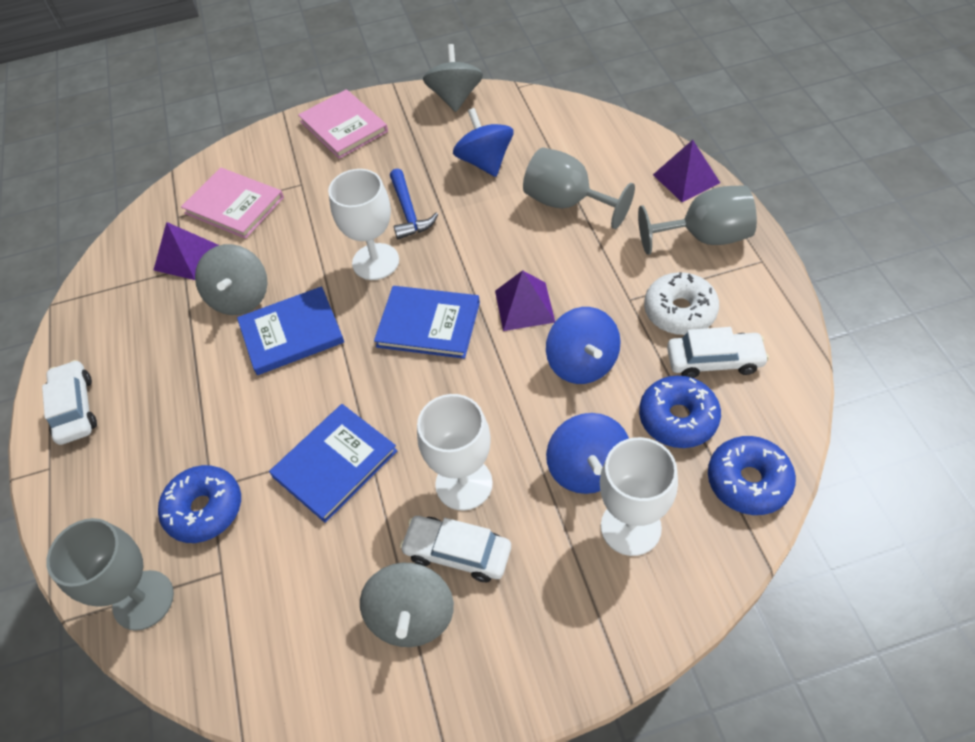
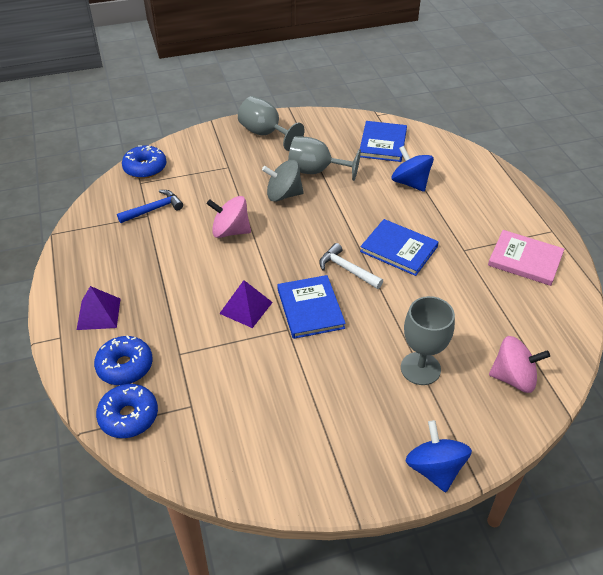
blue spinning top: 3 -> 2
grey spinning top: 3 -> 1
pink book: 2 -> 1
pink spinning top: 0 -> 2
purple pyramid: 3 -> 2
white car: 3 -> 0
white donut: 1 -> 0
white goblet: 3 -> 0
white hammer: 0 -> 1

